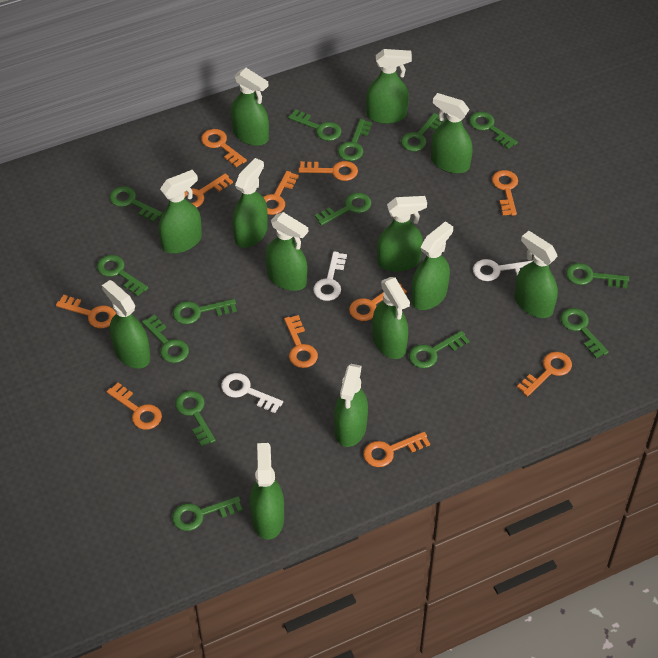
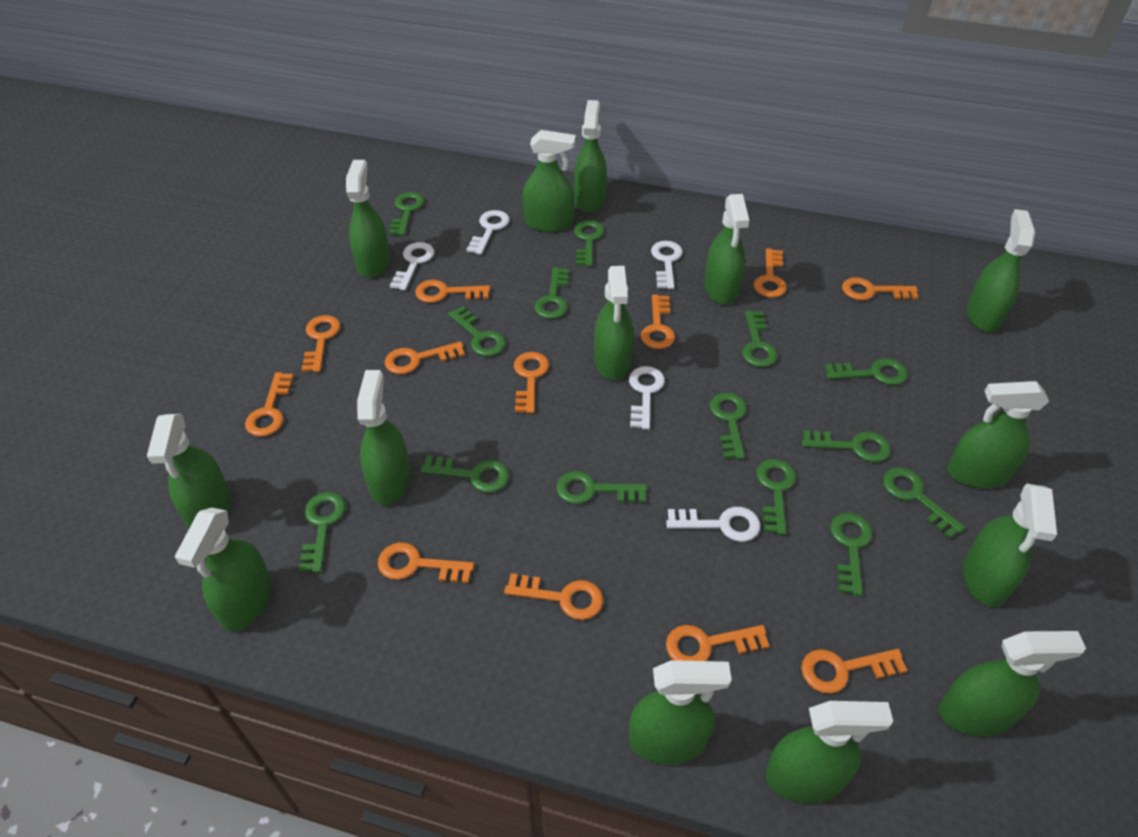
green spray bottle: 13 -> 14
orange key: 11 -> 12
white key: 3 -> 5

